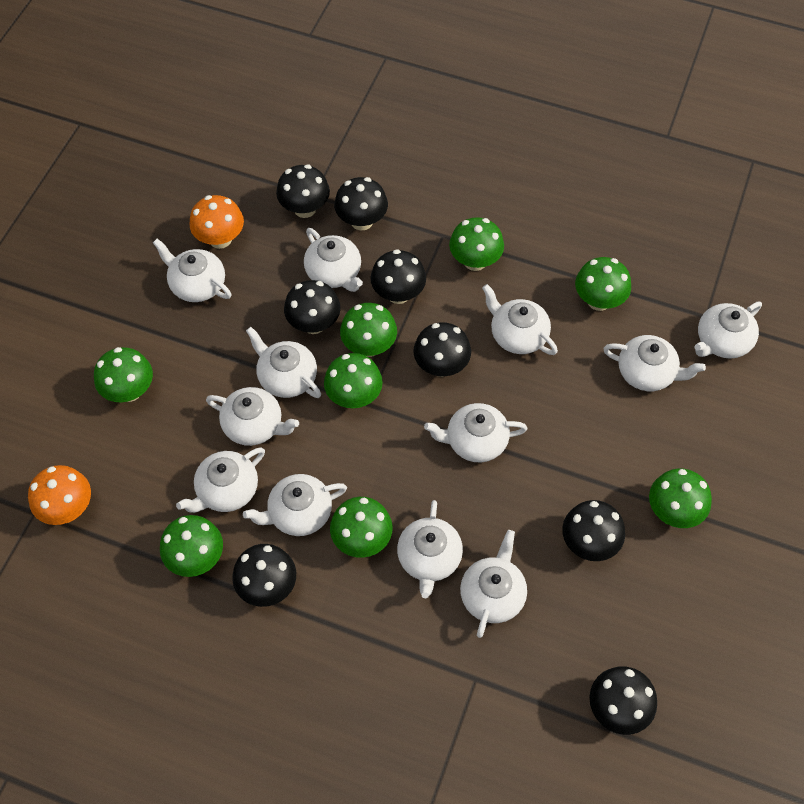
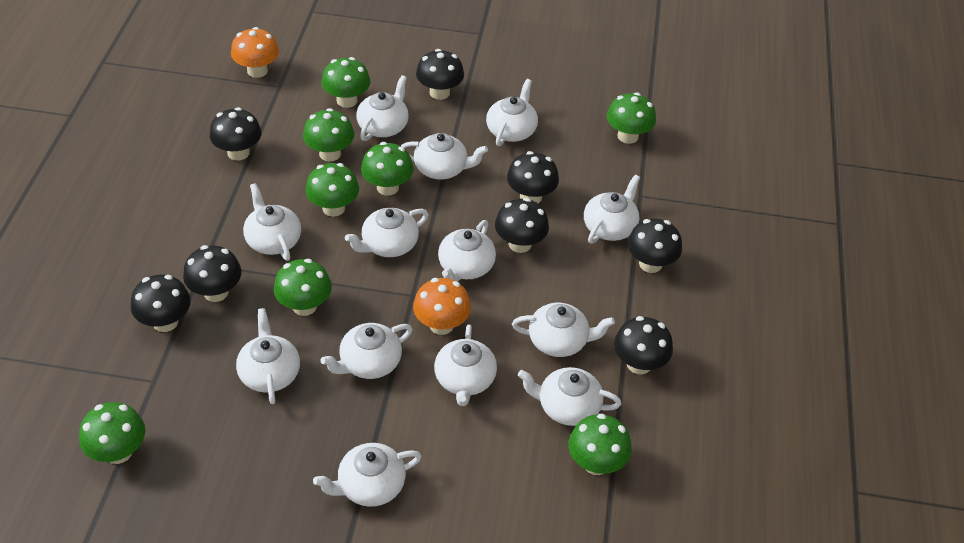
white teapot: 12 -> 13

